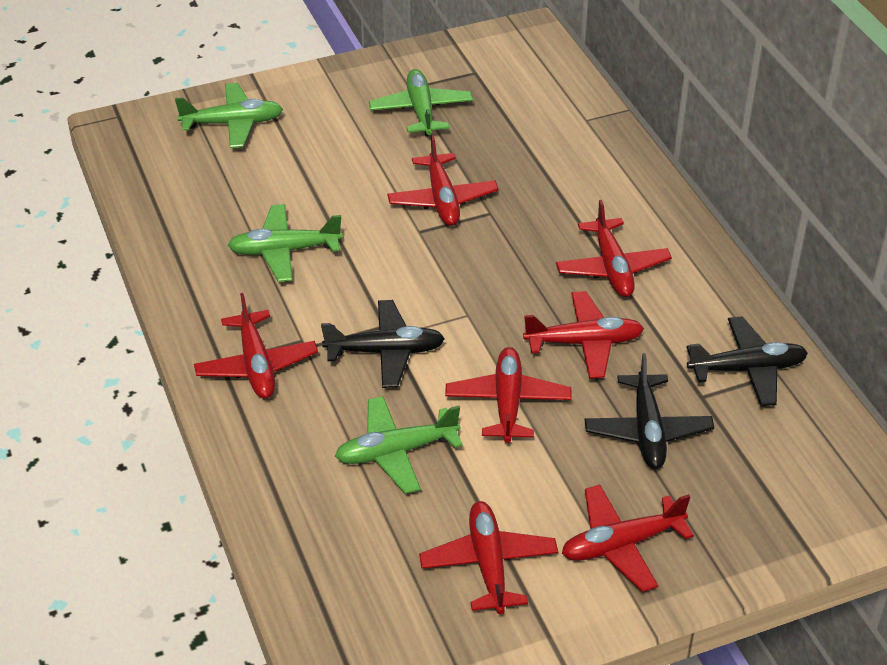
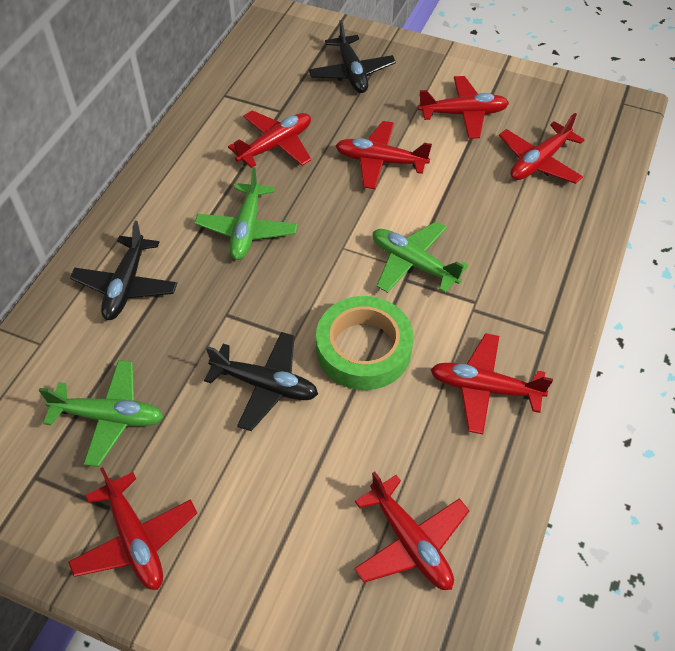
green plane: 4 -> 3
green tape: 0 -> 1

